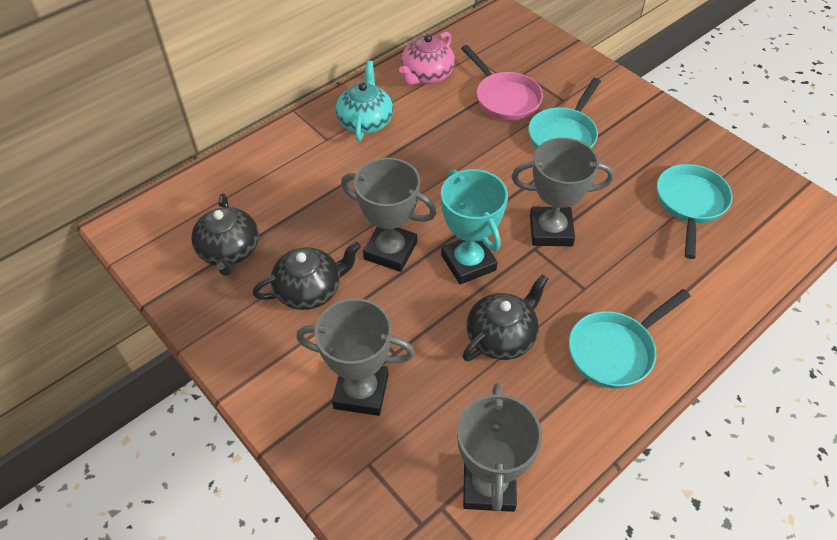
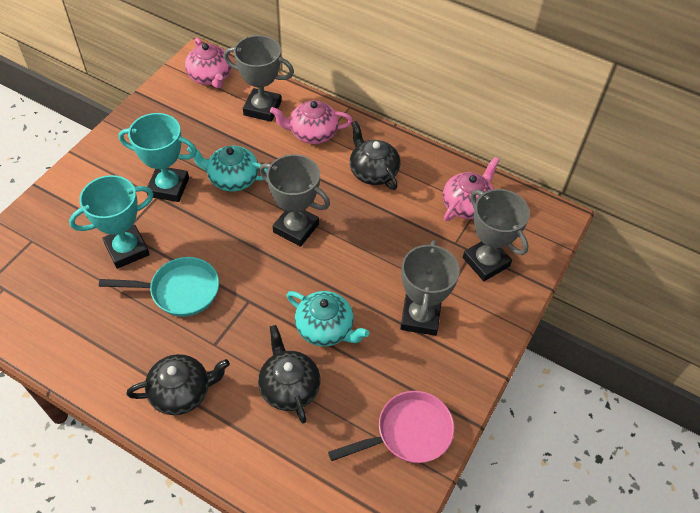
pink teapot: 1 -> 3
turquoise pan: 3 -> 1
turquoise teapot: 1 -> 2
turquoise trophy: 1 -> 2

